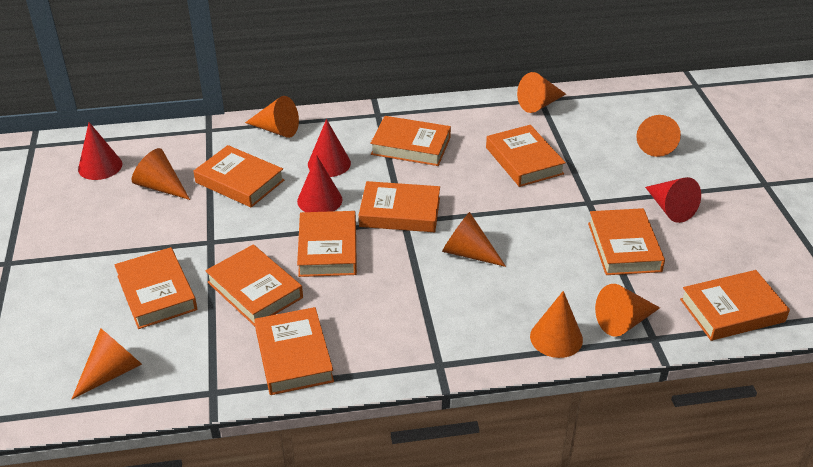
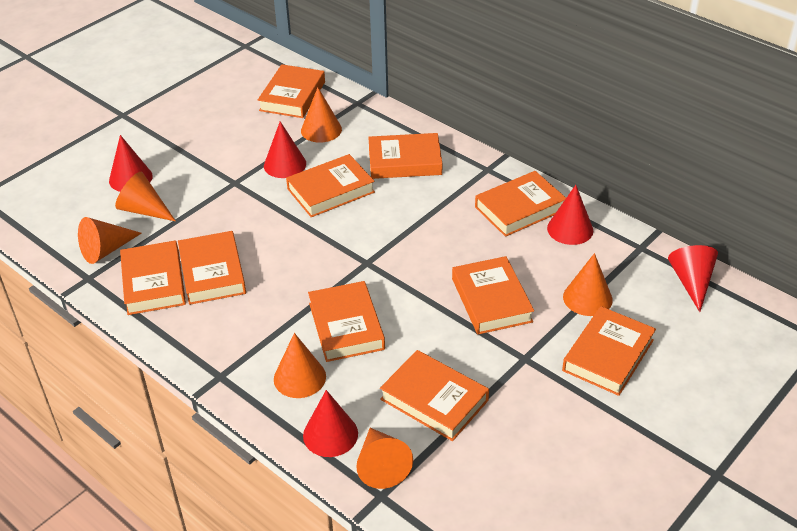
orange cone: 8 -> 6
red cone: 4 -> 5

